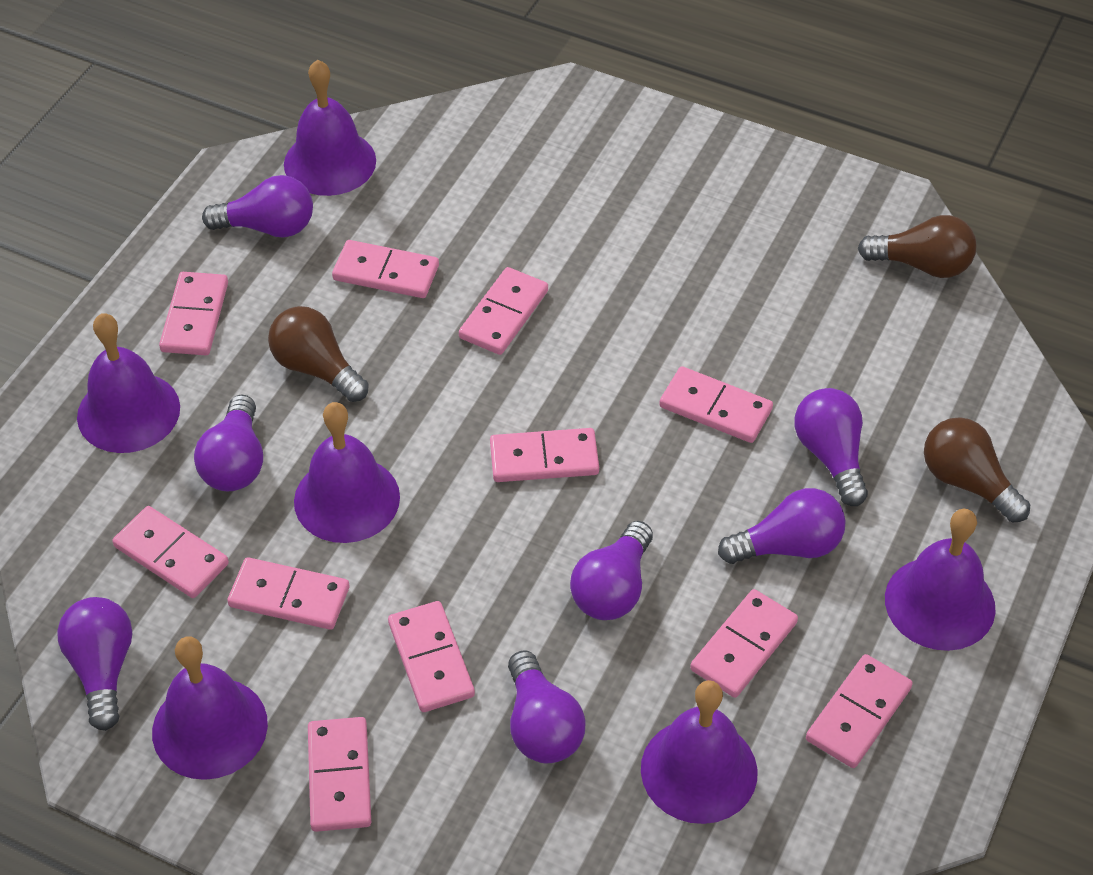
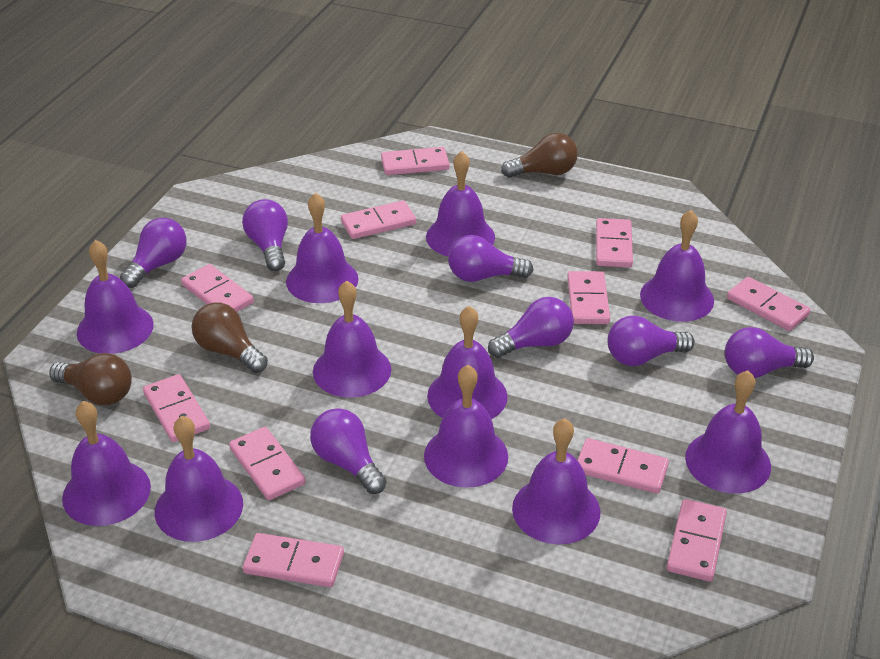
purple bell: 6 -> 11

